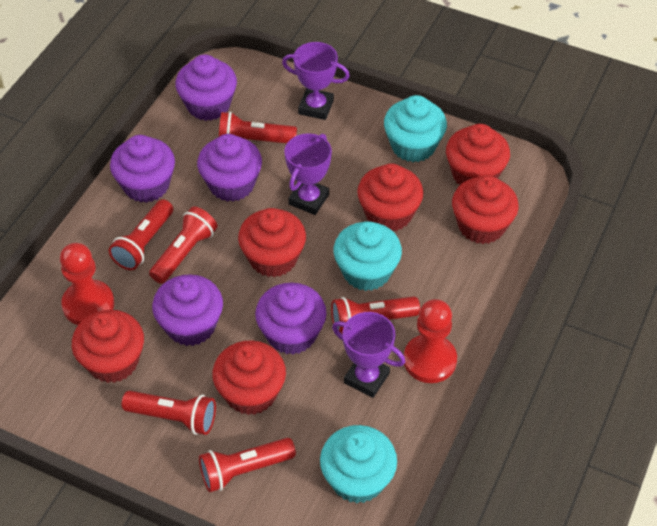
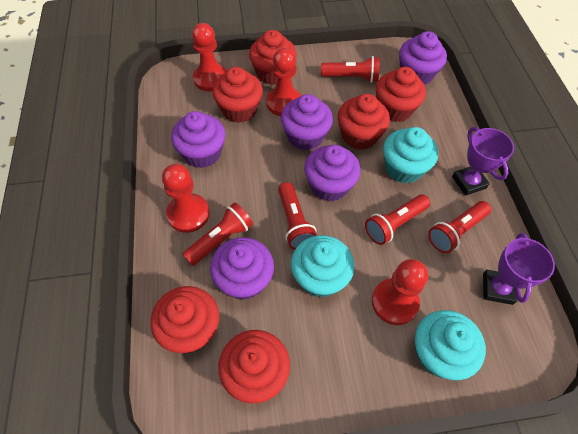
purple trophy: 3 -> 2
red flashlight: 6 -> 5
red pawn: 2 -> 4

